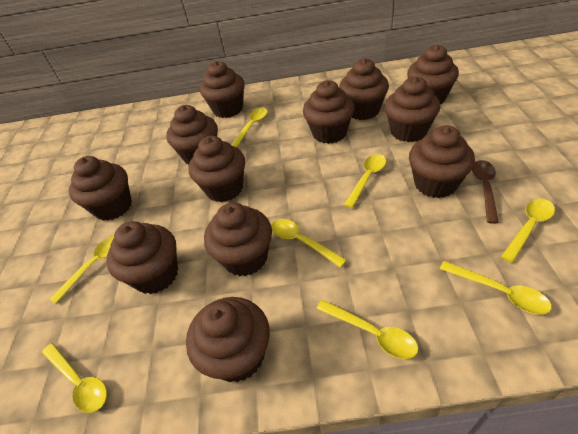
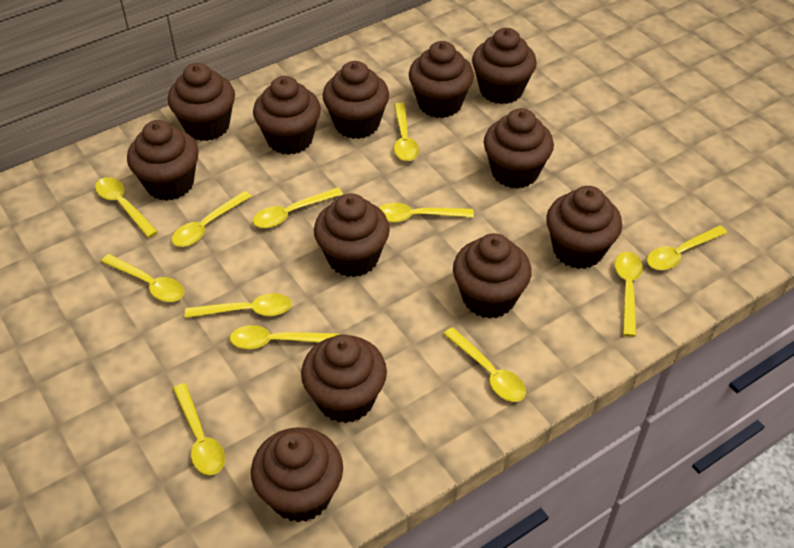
brown spoon: 1 -> 0
yellow spoon: 8 -> 12

